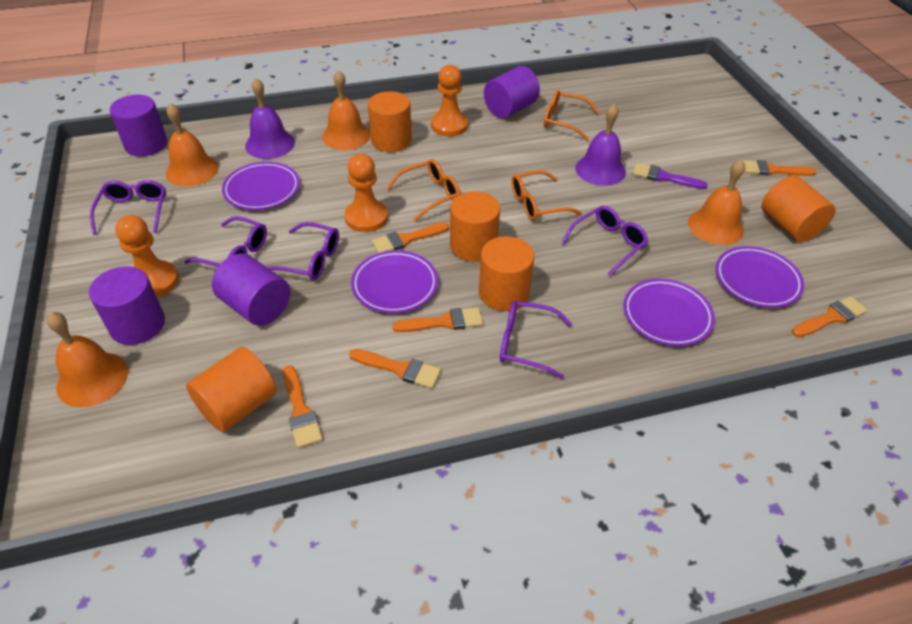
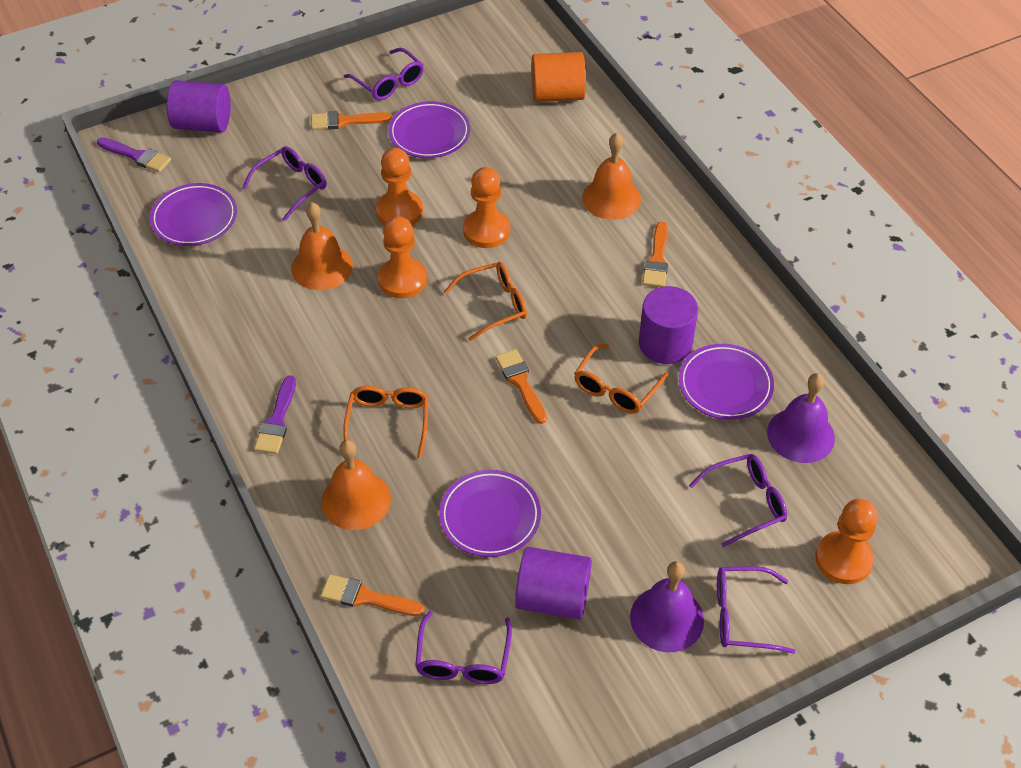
orange bell: 4 -> 3
orange brush: 6 -> 4
orange cylinder: 5 -> 1
orange pawn: 3 -> 4
purple brush: 1 -> 2
purple cylinder: 4 -> 3

